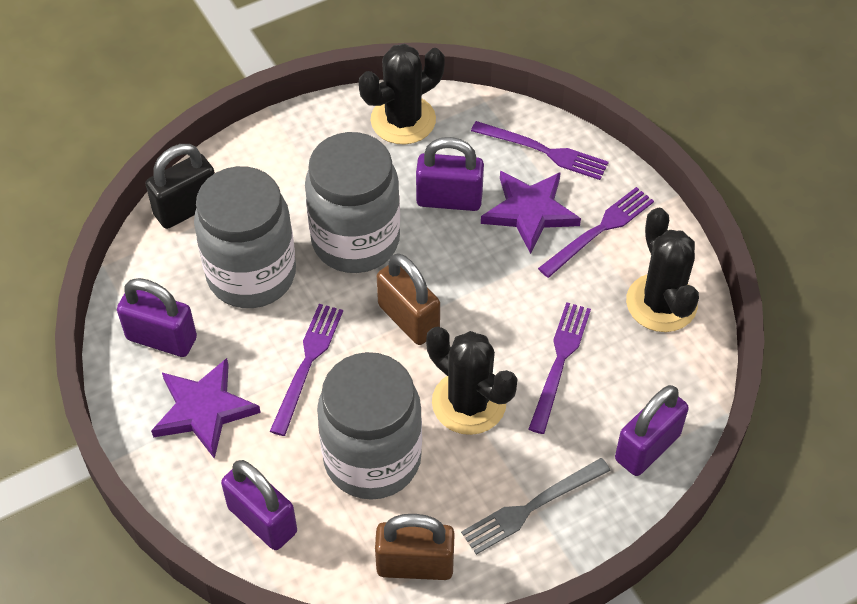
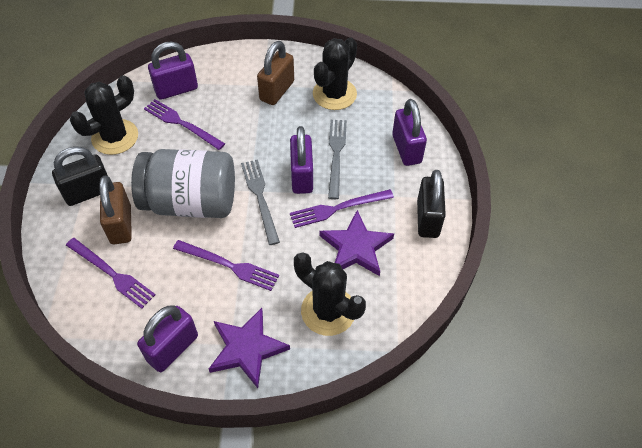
black padlock: 1 -> 2
grey fork: 1 -> 2
grey jar: 3 -> 1

